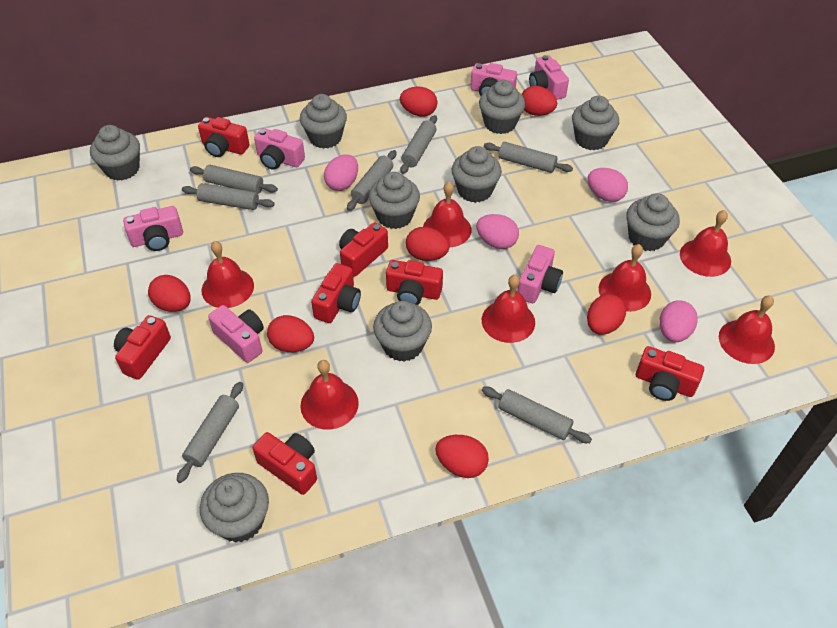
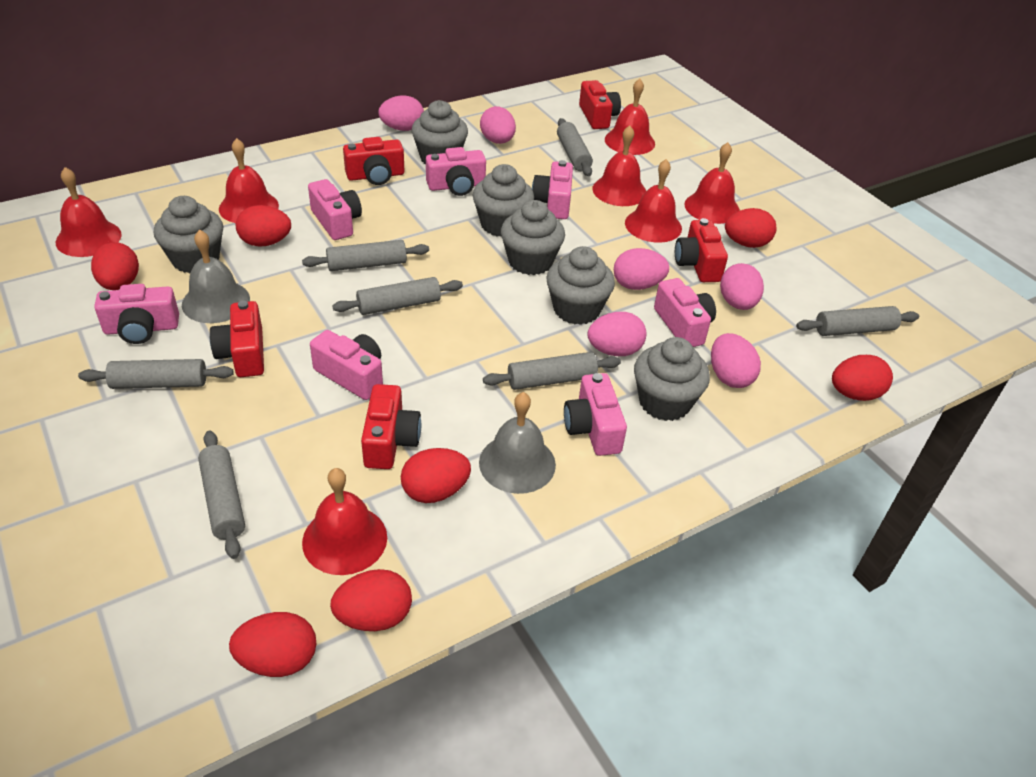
grey bell: 0 -> 2
grey cupcake: 9 -> 6
pink camera: 6 -> 7
pink egg: 4 -> 6
red camera: 7 -> 5

